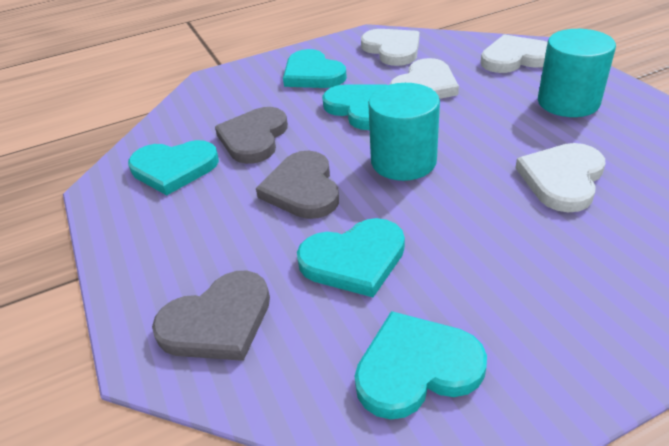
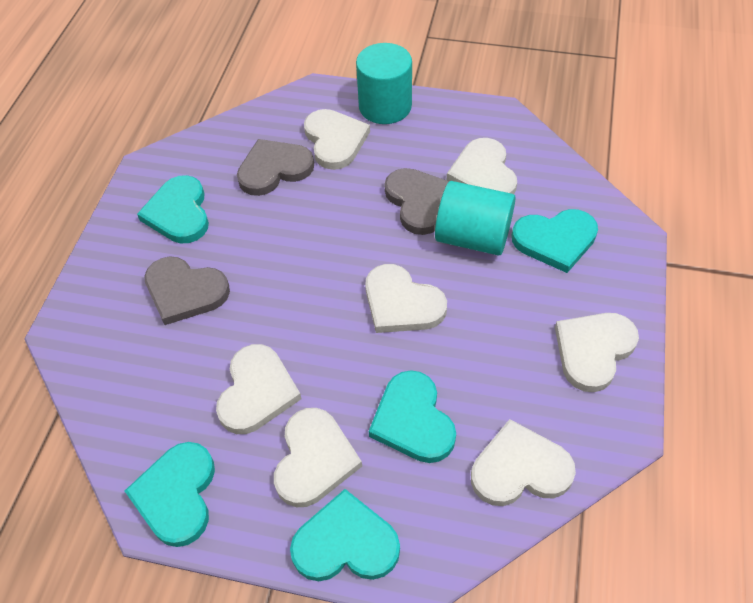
white heart: 4 -> 7

